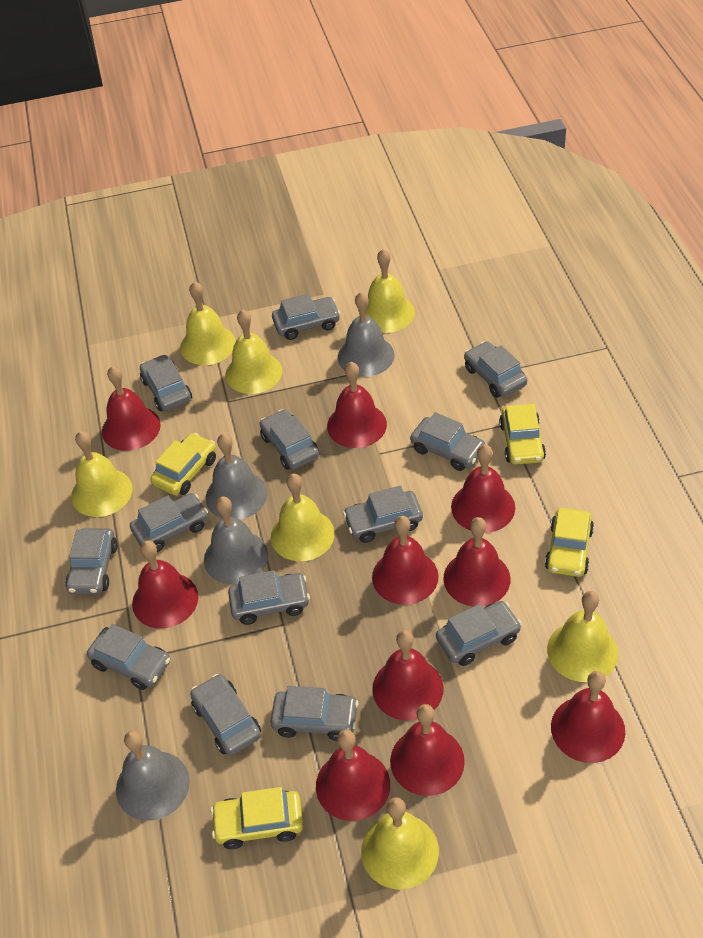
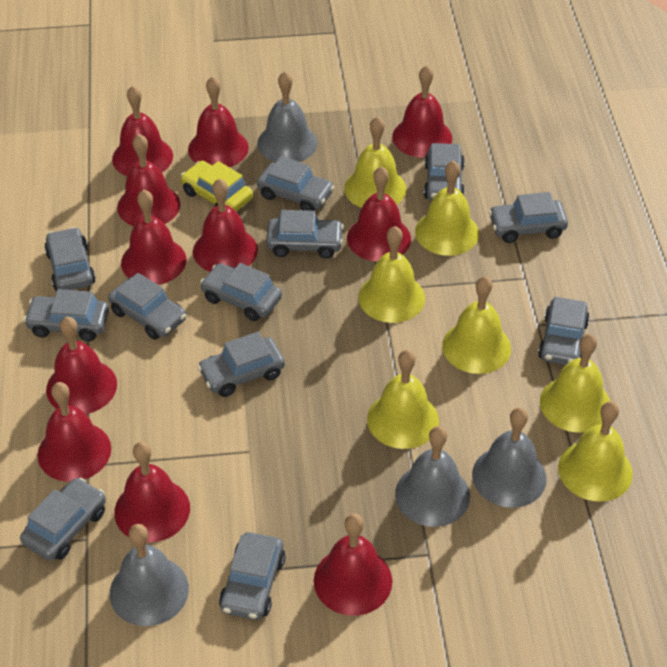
grey car: 13 -> 12
red bell: 10 -> 11
yellow car: 4 -> 1

